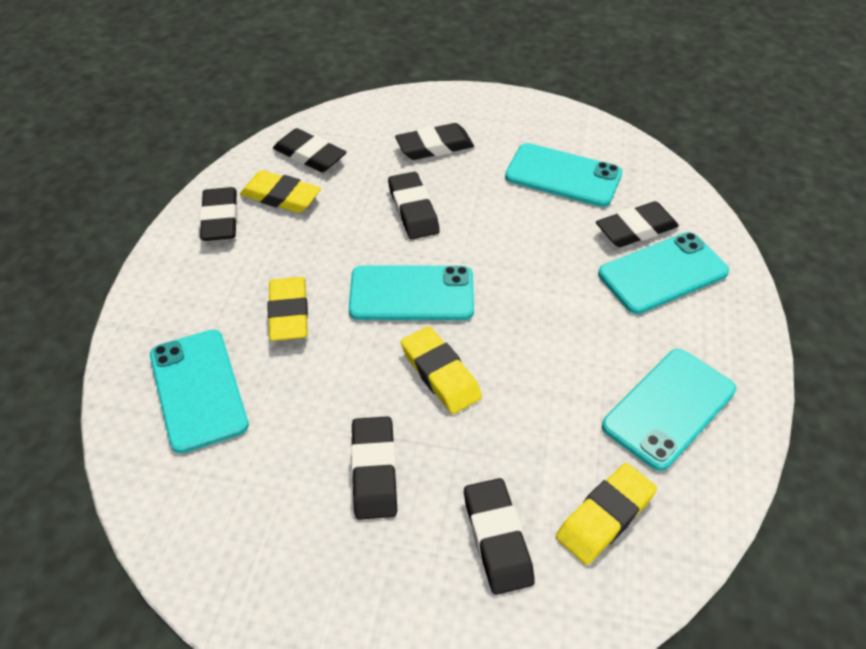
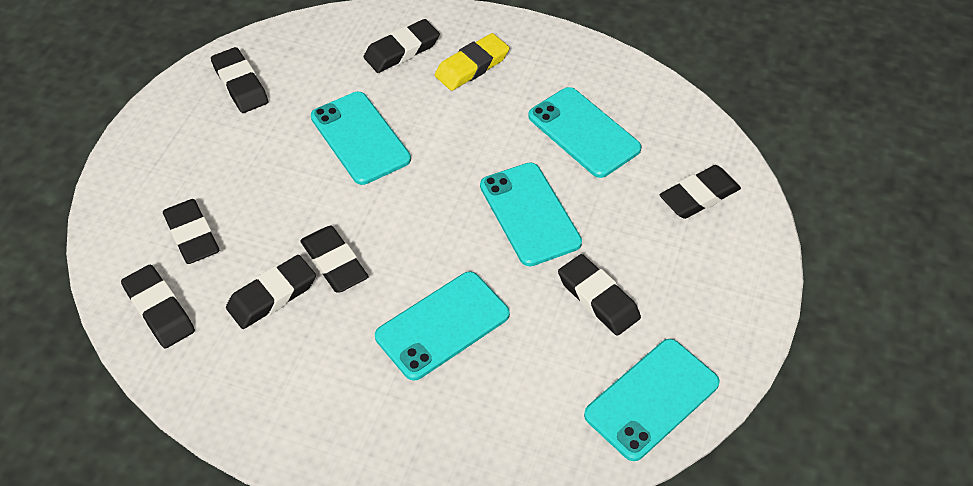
black eraser: 7 -> 8
yellow eraser: 4 -> 1

